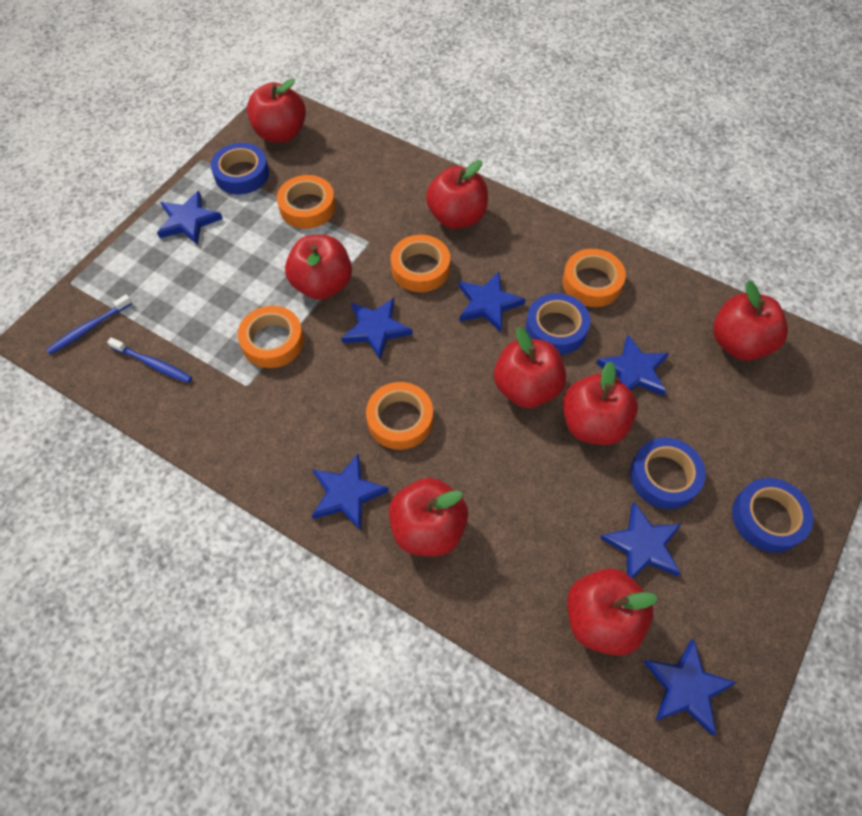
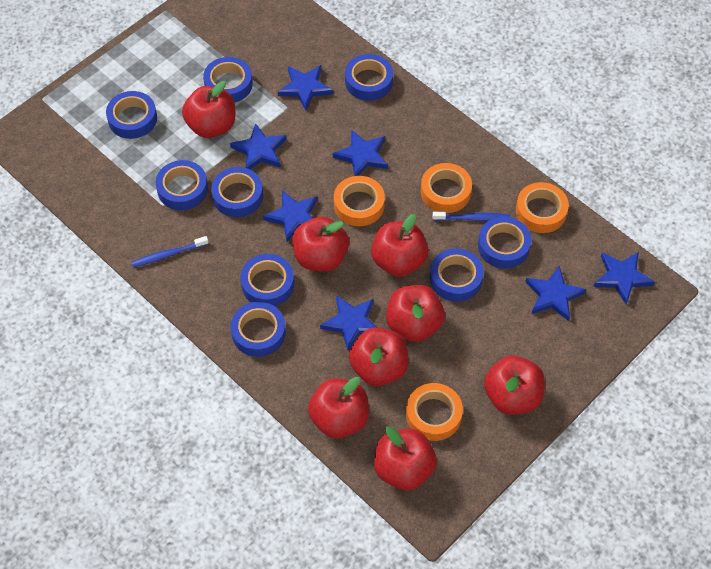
blue tape: 4 -> 9
orange tape: 5 -> 4

